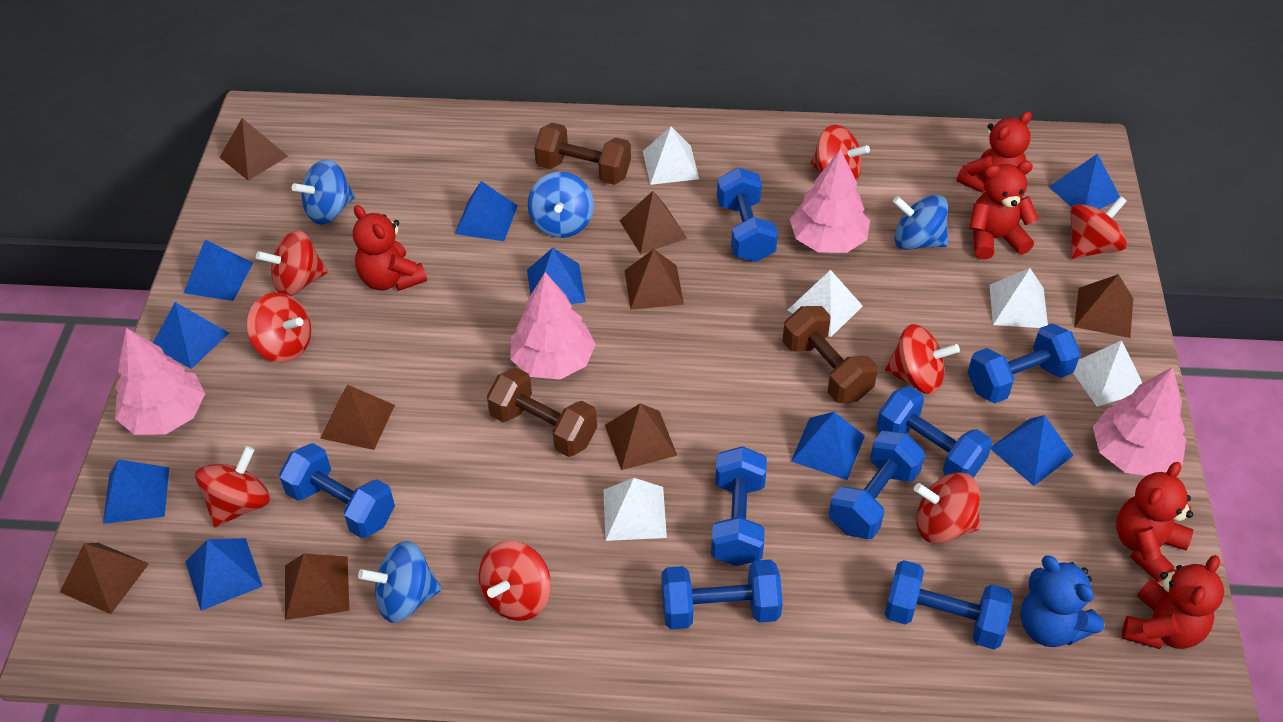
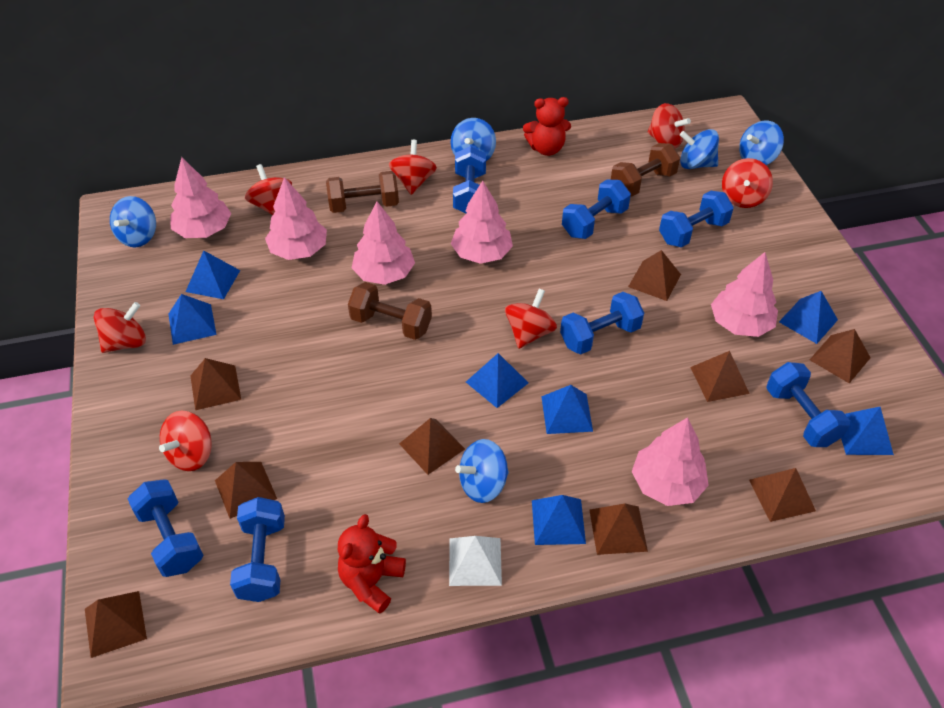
blue dumbbell: 8 -> 7
blue pyramid: 9 -> 7
blue spinning top: 4 -> 5
blue teddy bear: 1 -> 0
brown pyramid: 8 -> 9
pink tree: 4 -> 6
red spinning top: 8 -> 7
red teddy bear: 5 -> 2
white pyramid: 5 -> 1

